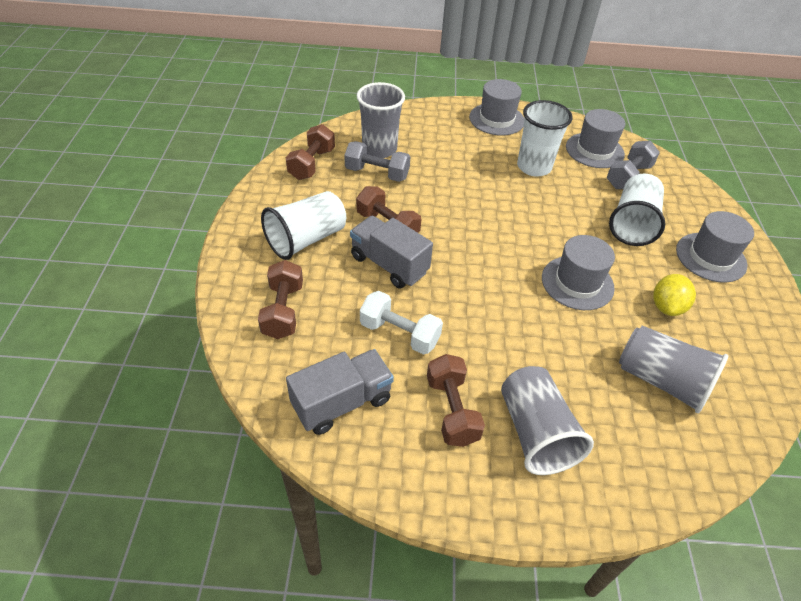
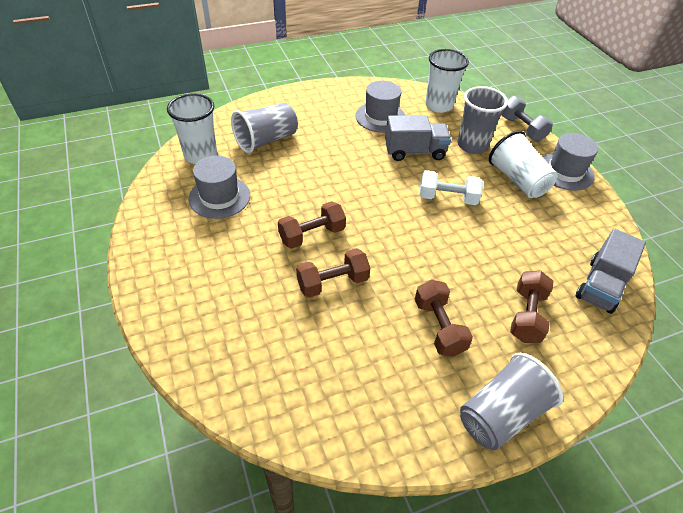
grey dumbbell: 2 -> 1
grey hat: 4 -> 3
yellow lemon: 1 -> 0

